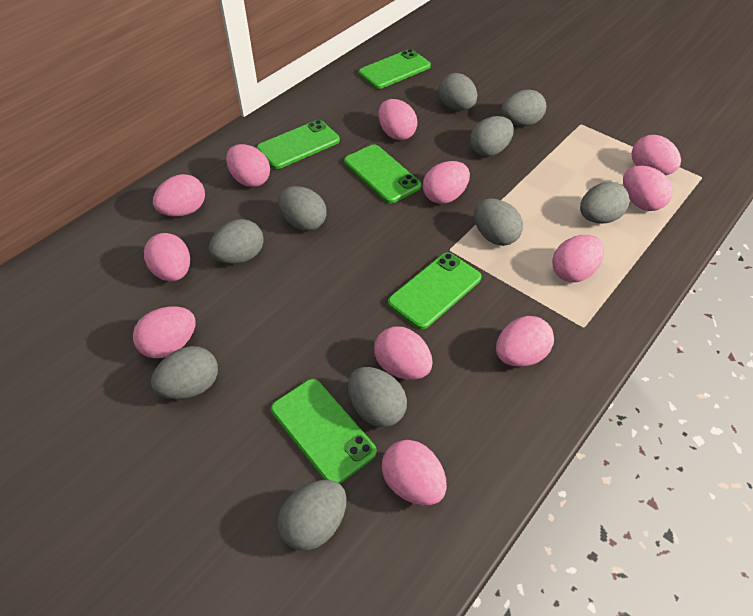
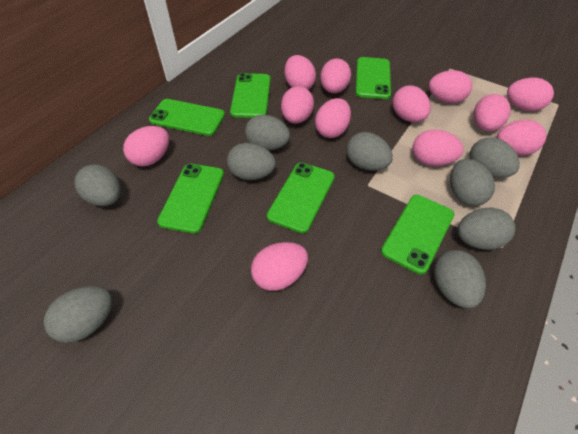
green phone: 5 -> 6
grey egg: 10 -> 9

